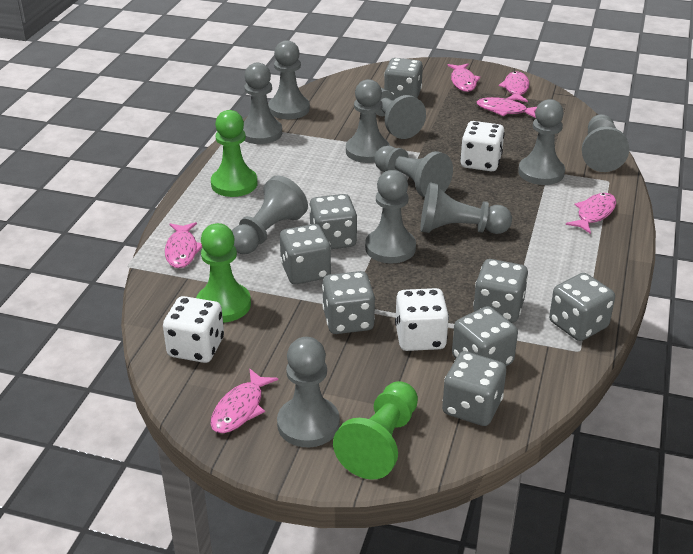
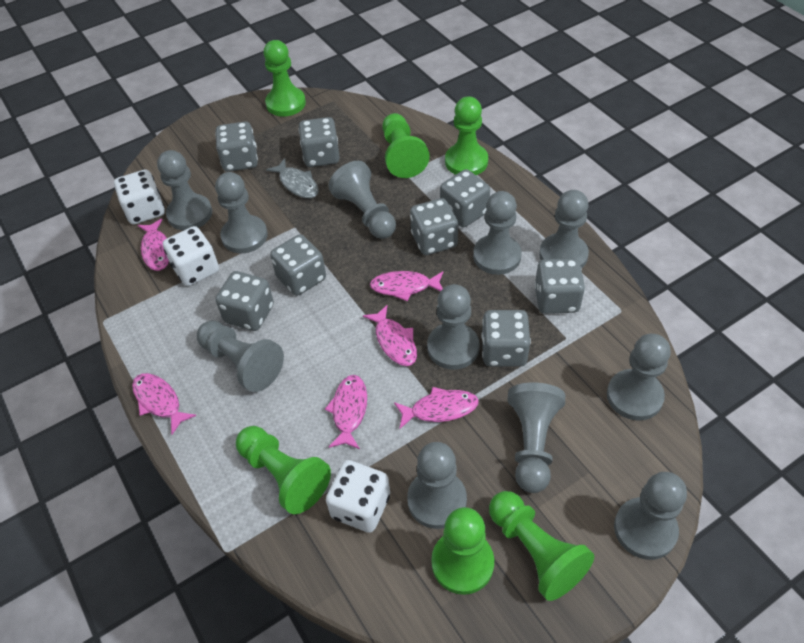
green pawn: 3 -> 6
grey fish: 0 -> 1

